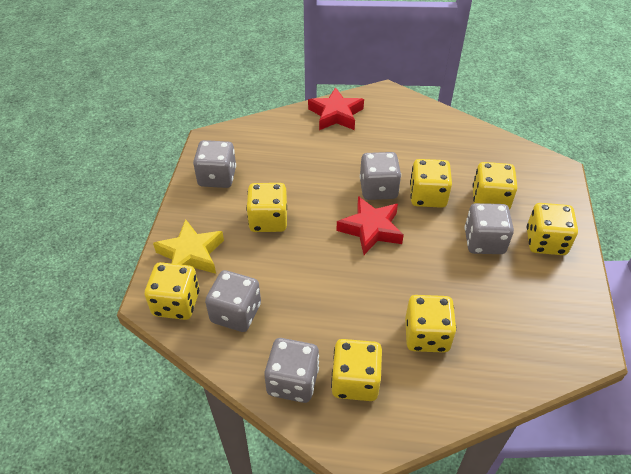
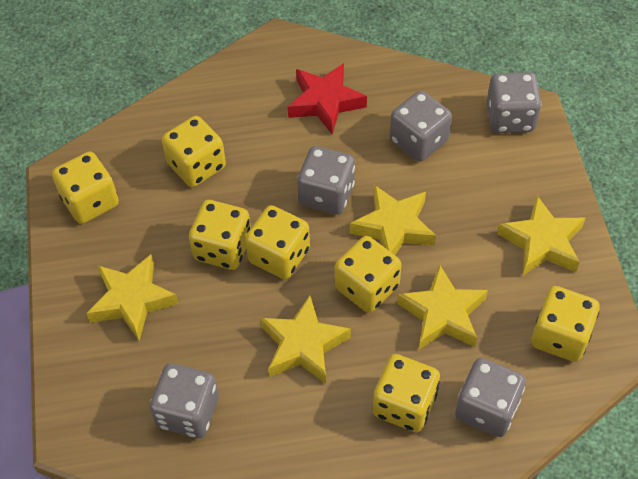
red star: 2 -> 1
yellow star: 1 -> 5

